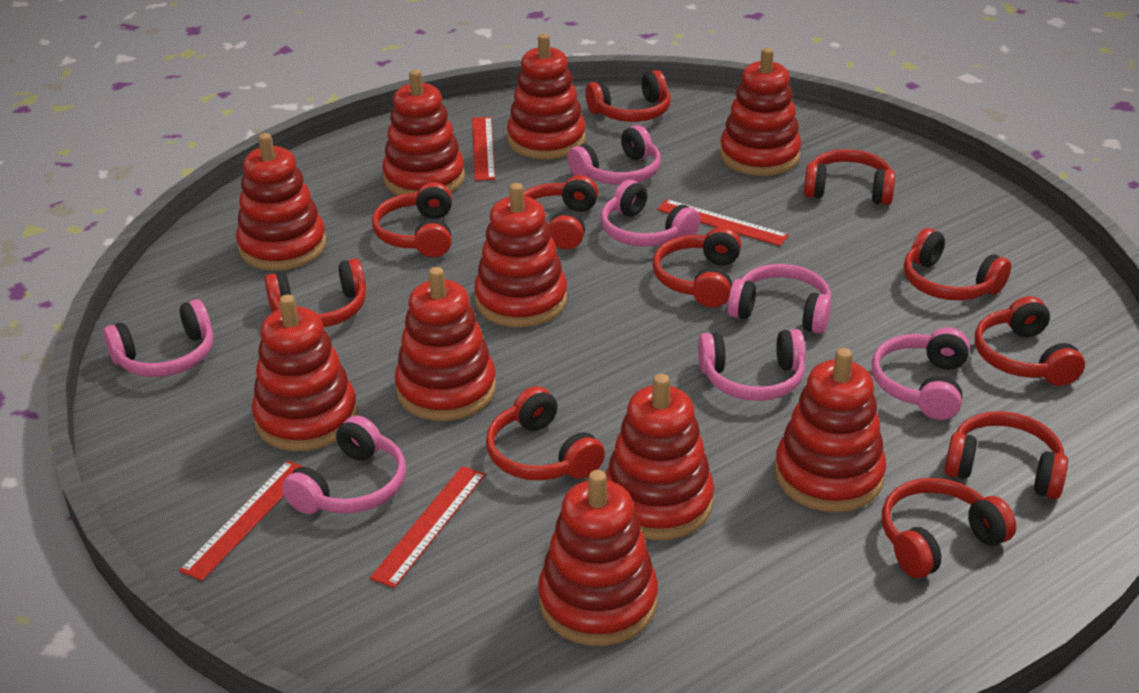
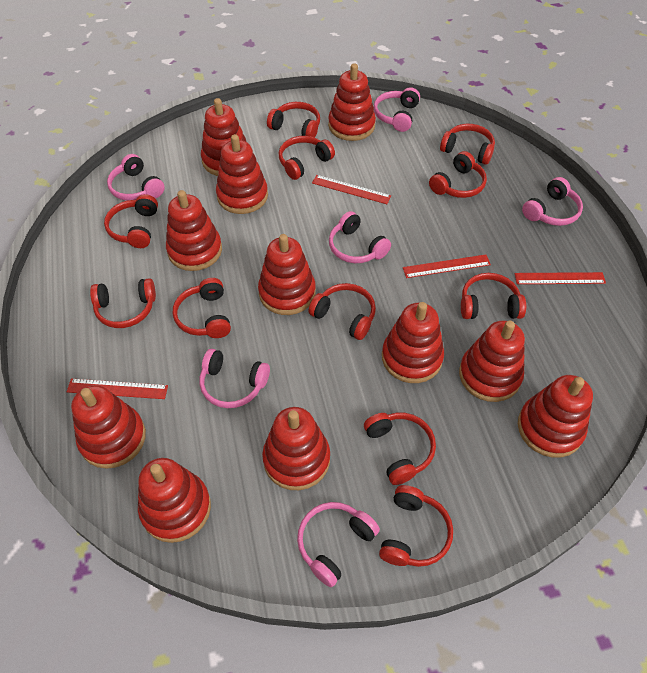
pink headphones: 7 -> 6
red stacking toy: 10 -> 11

